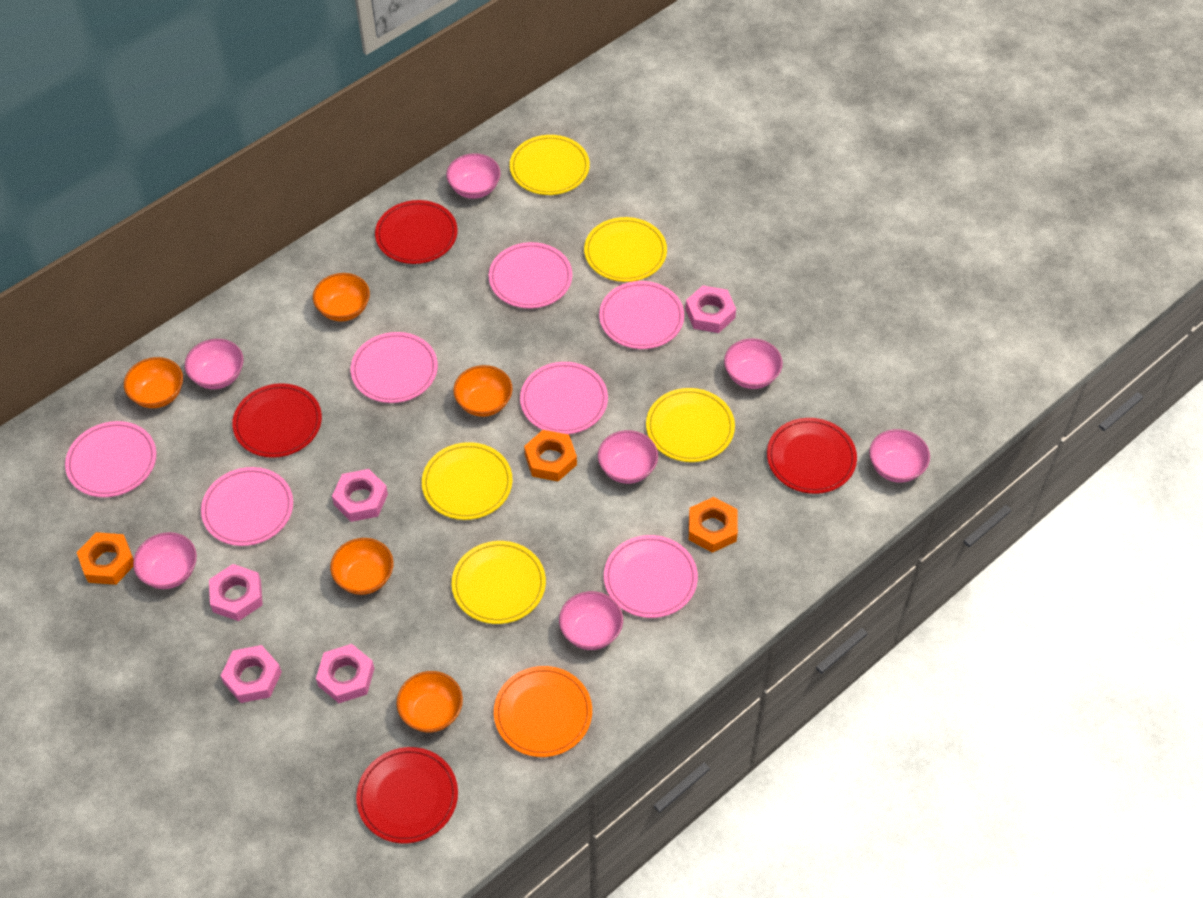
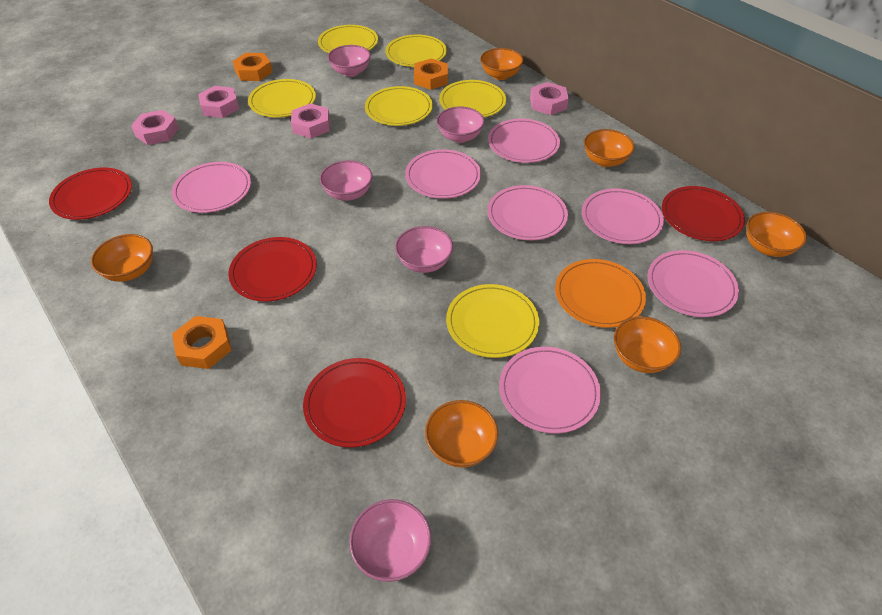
orange bowl: 5 -> 6
pink bowl: 7 -> 5
pink nut: 5 -> 4
yellow plate: 5 -> 6

